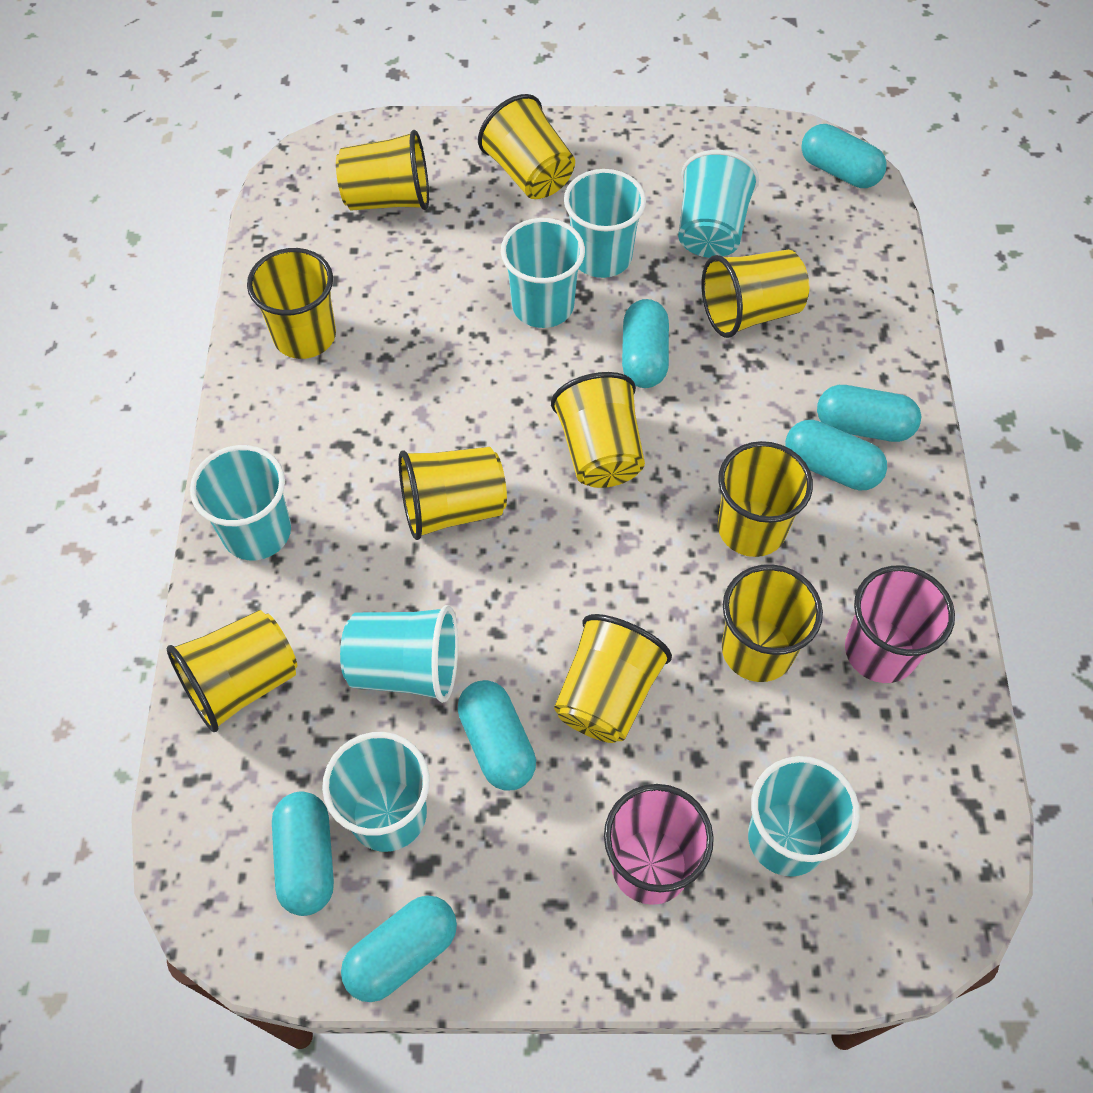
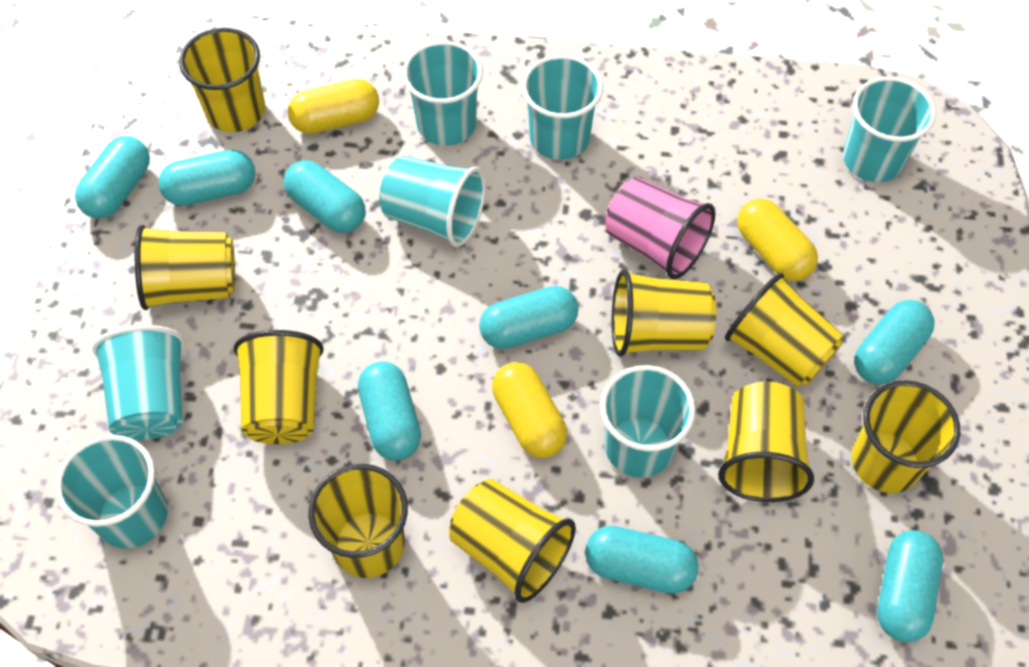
pink cup: 2 -> 1
turquoise capsule: 7 -> 8
yellow capsule: 0 -> 3
yellow cup: 10 -> 9

